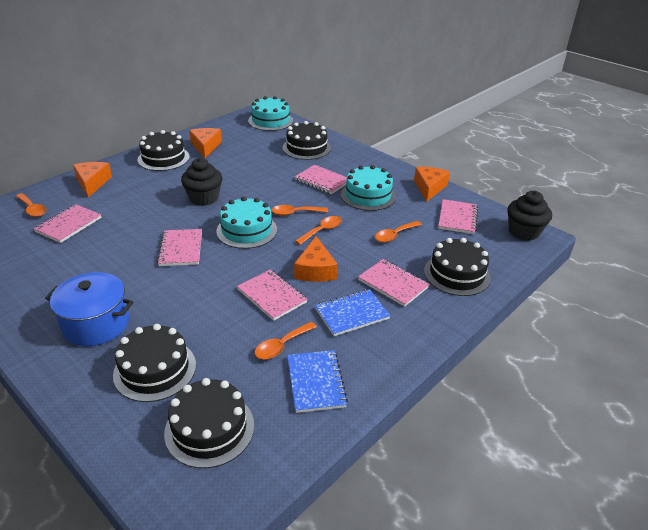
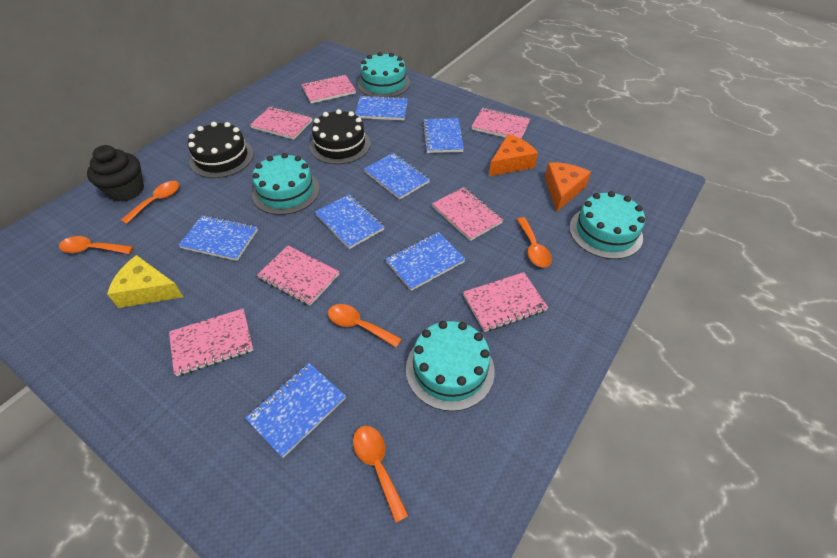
black cake: 5 -> 2
black cupcake: 2 -> 1
blue notebook: 2 -> 7
blue pot: 1 -> 0
orange cheese: 4 -> 2
pink notebook: 6 -> 7
turquoise cake: 3 -> 4
yellow cheese: 0 -> 1

